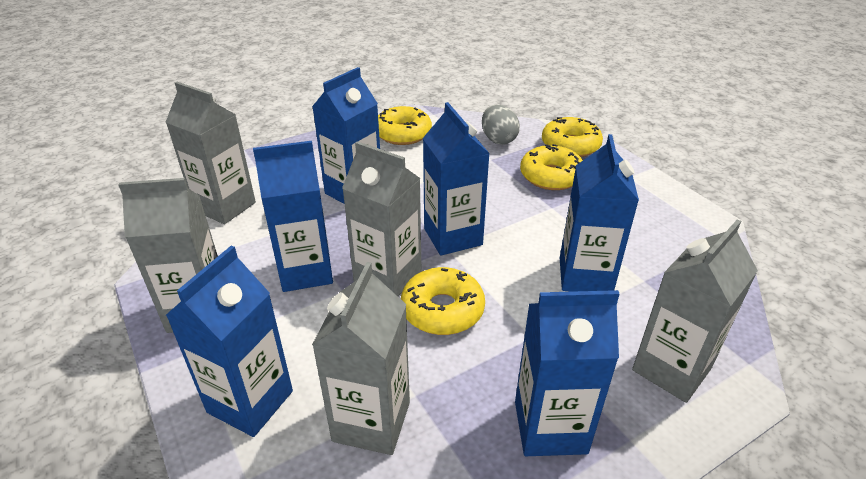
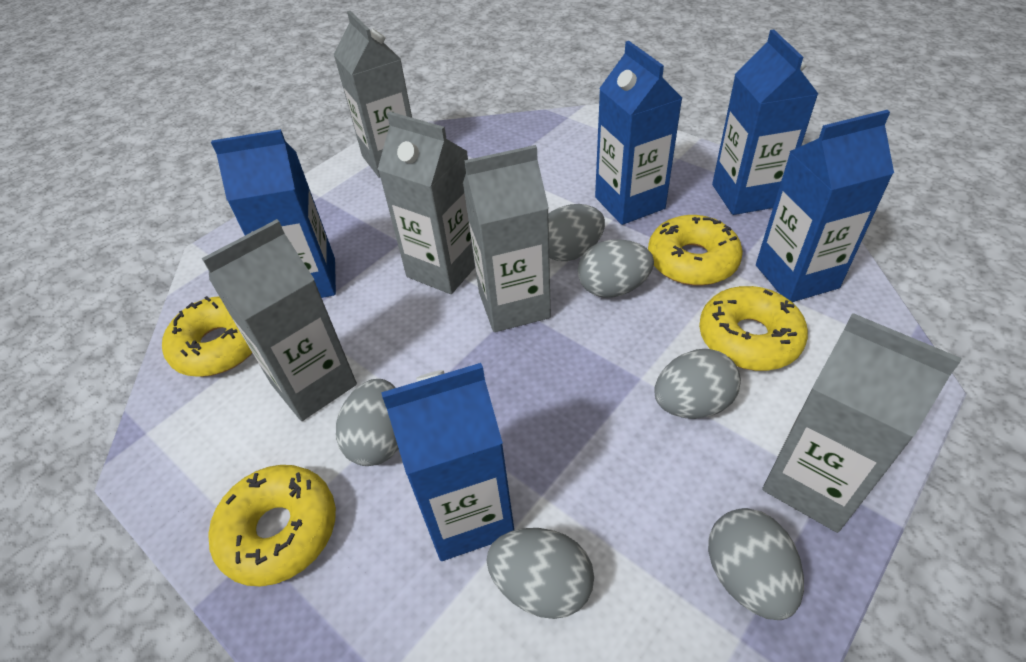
blue carton: 6 -> 5
grey egg: 1 -> 6

